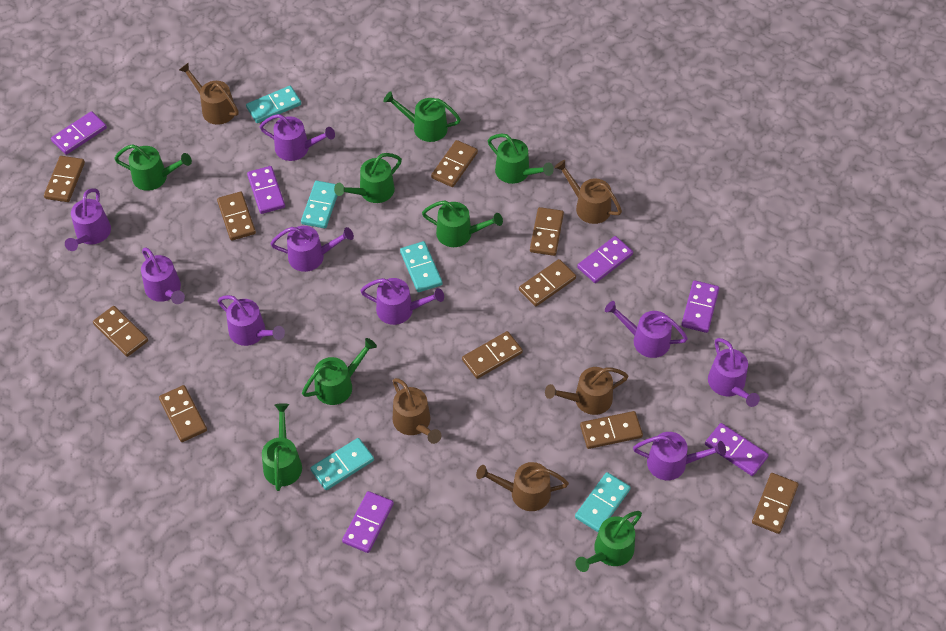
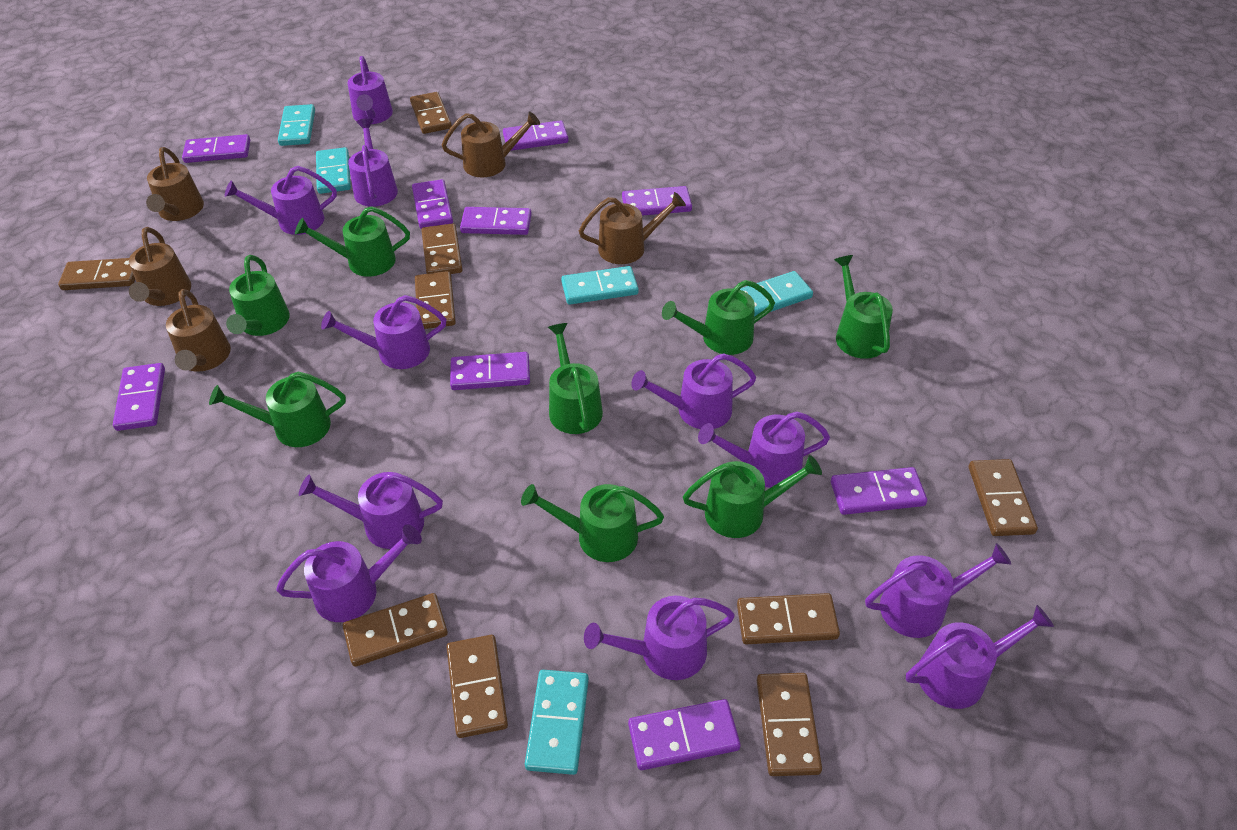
brown domino: 10 -> 9
purple domino: 6 -> 9
purple watering can: 9 -> 11

